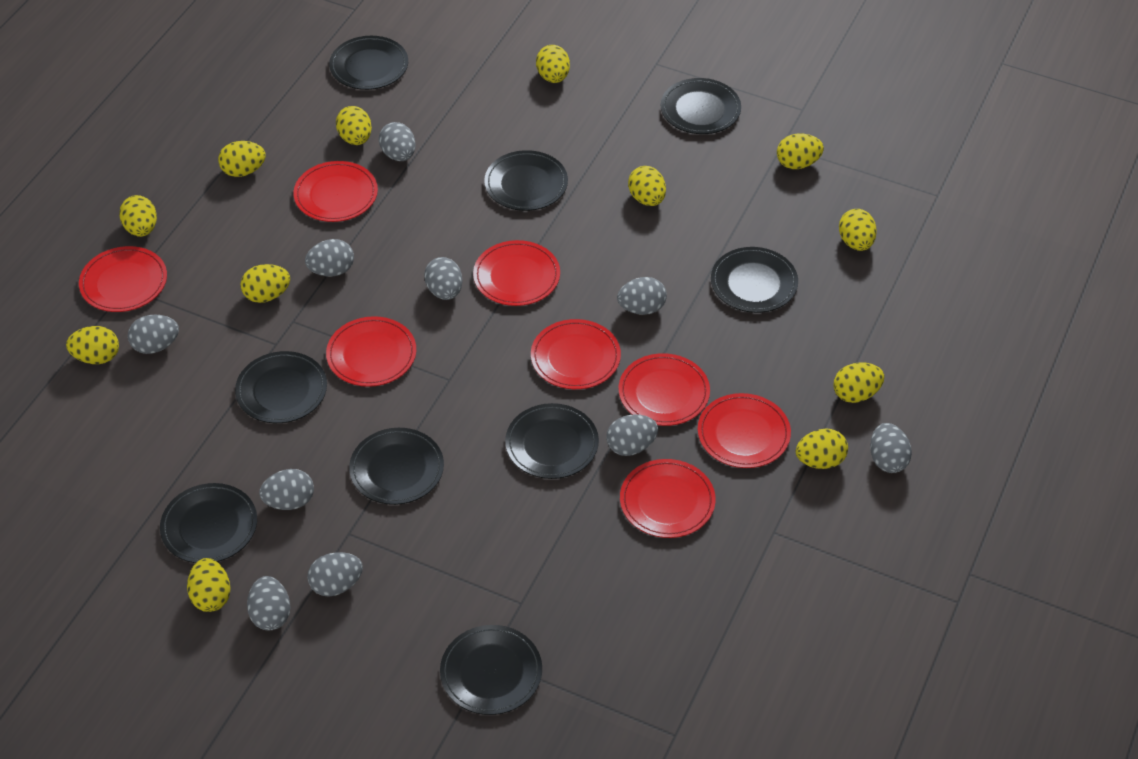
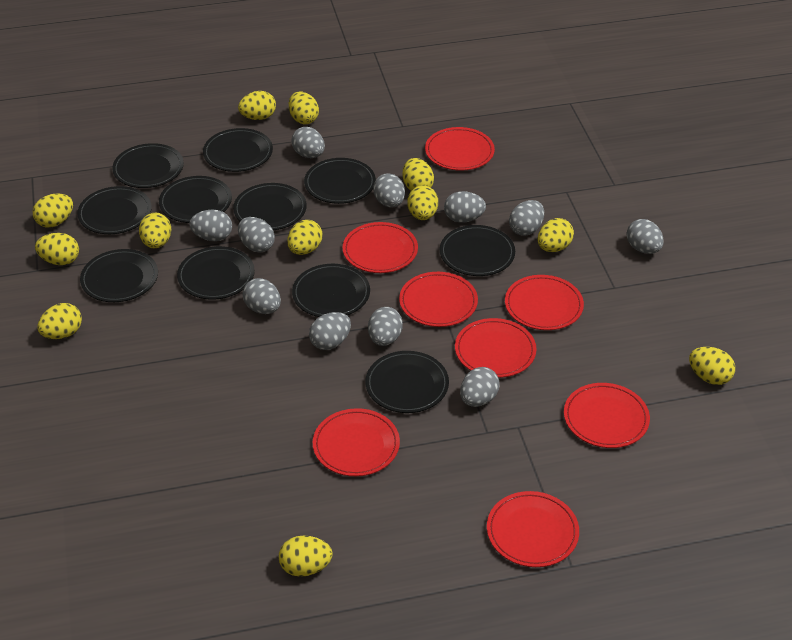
black plate: 9 -> 11
grey egg: 10 -> 11

